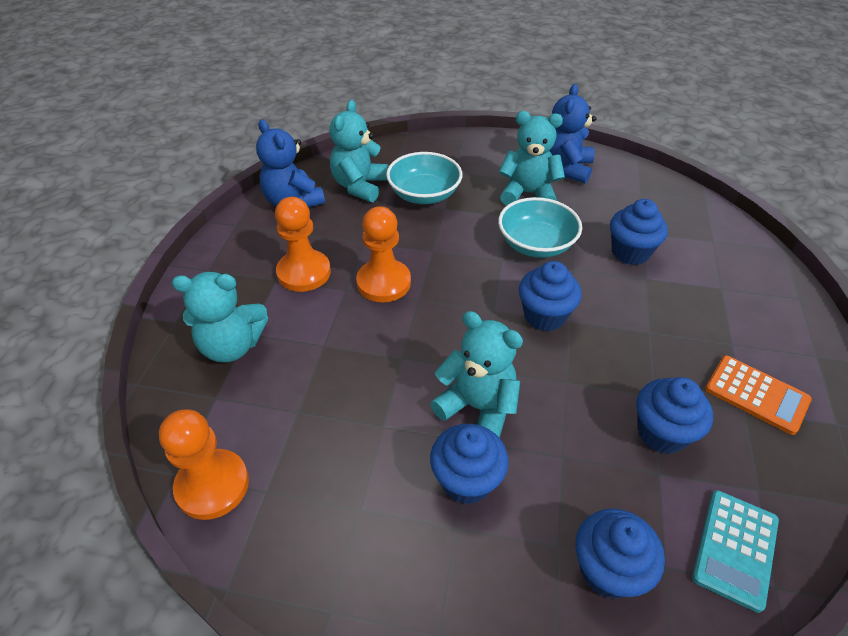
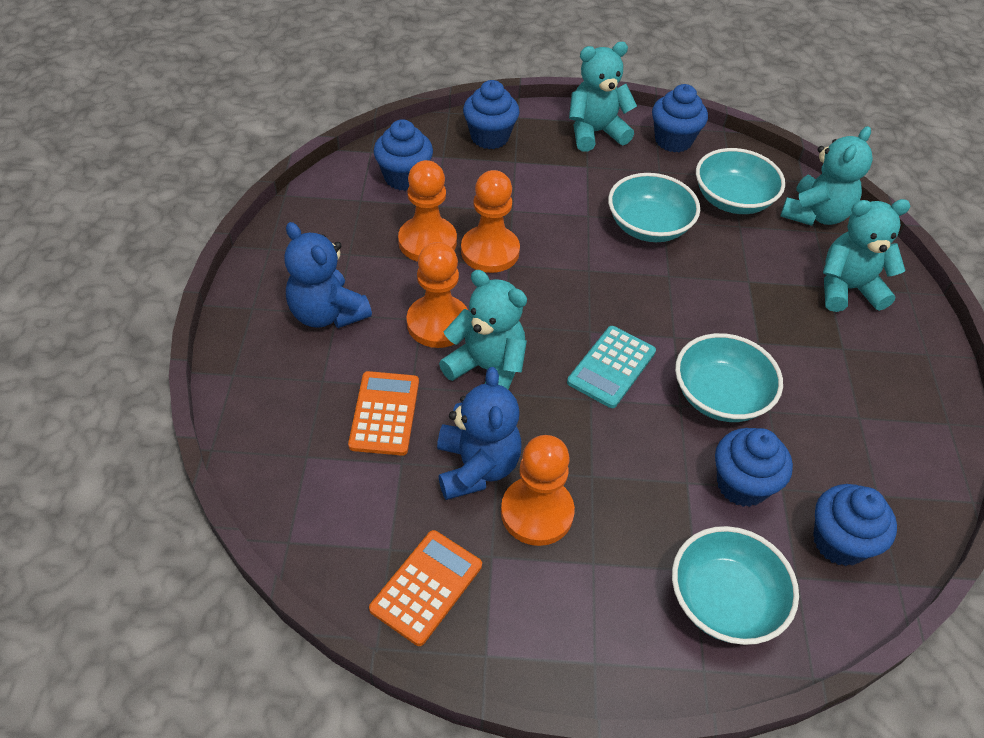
orange calculator: 1 -> 2
orange pawn: 3 -> 4
turquoise bowl: 2 -> 4

